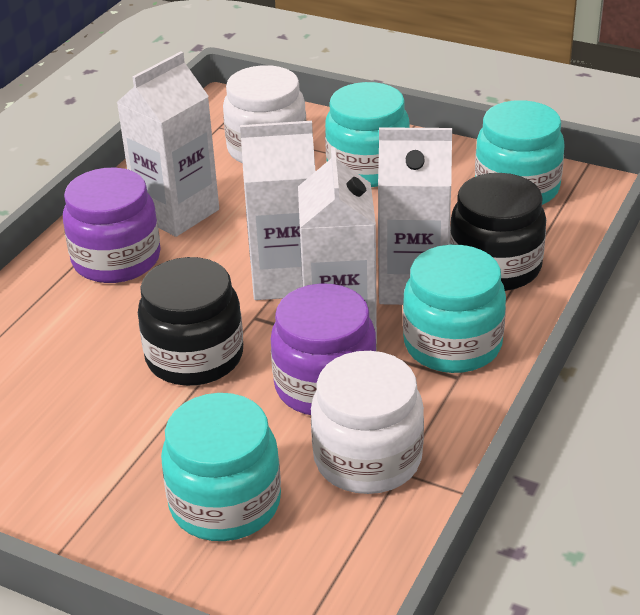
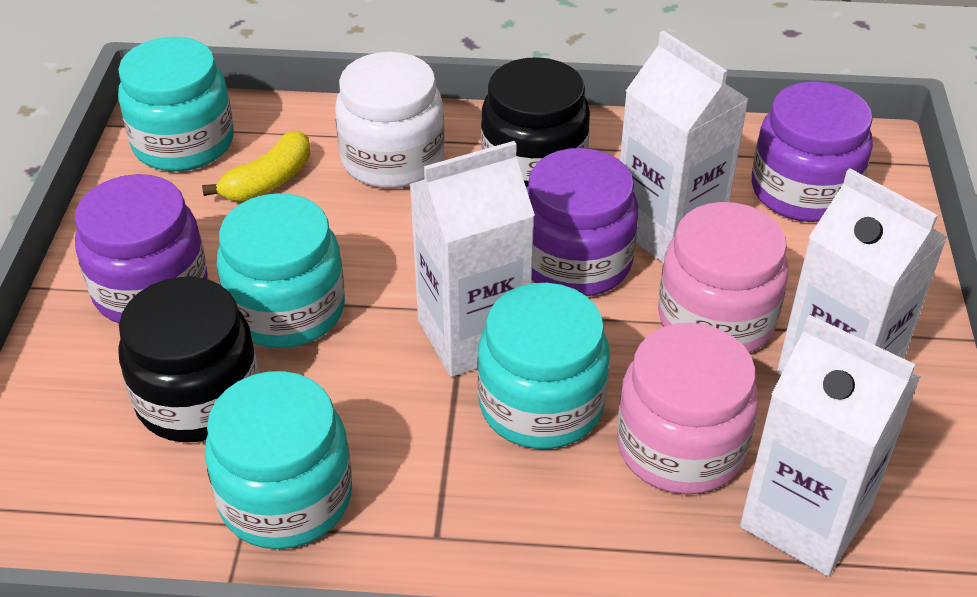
pink jar: 0 -> 2
purple jar: 2 -> 3
white jar: 2 -> 1
yellow banana: 0 -> 1

